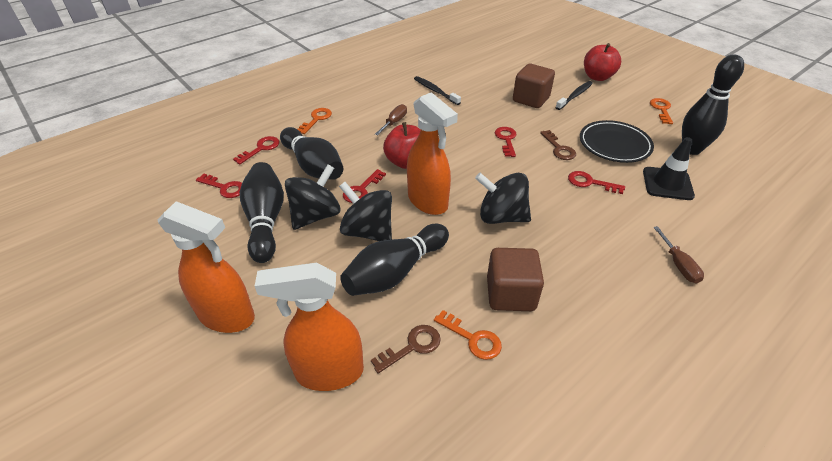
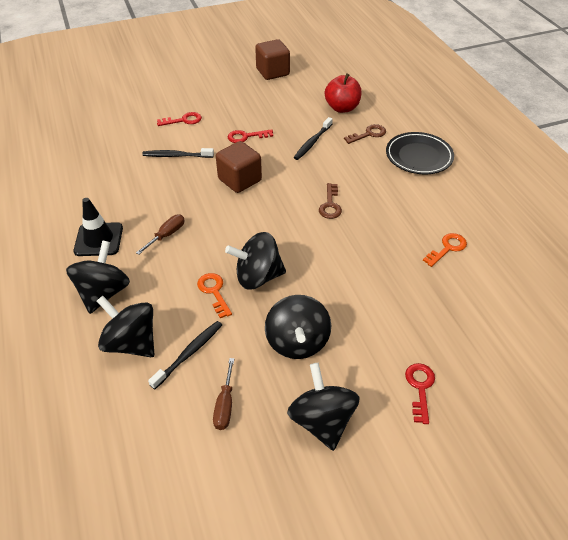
black bowling pin: 4 -> 0
black spinning top: 3 -> 5
black toothbrush: 2 -> 3
orange key: 3 -> 2
orange spray bottle: 3 -> 0
red apple: 2 -> 1
red key: 5 -> 3

